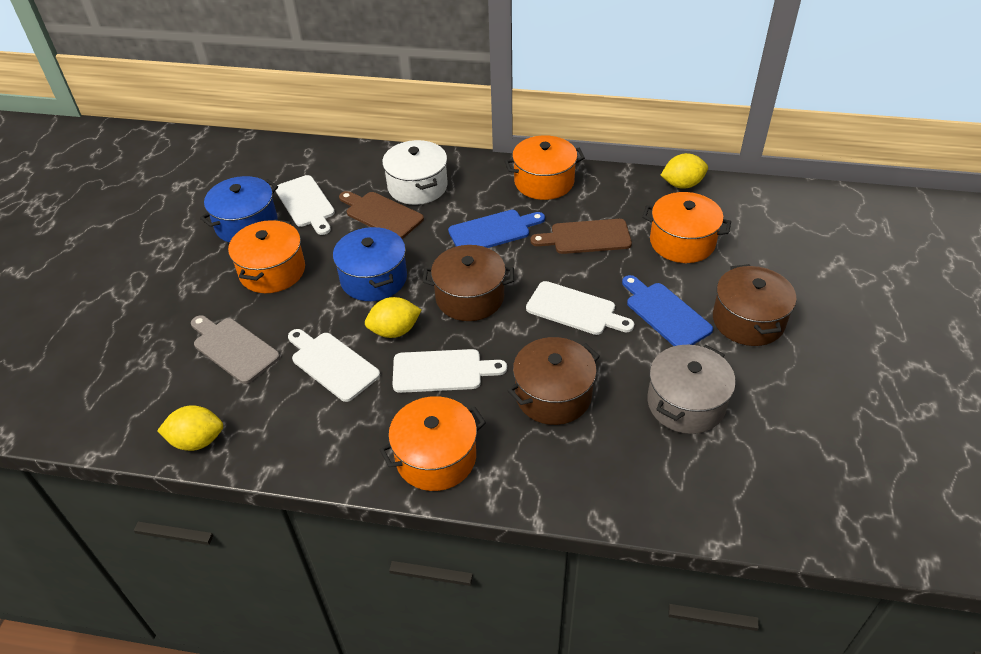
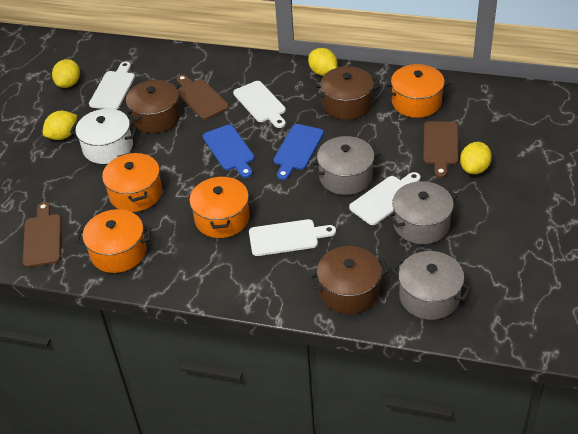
blue pot: 2 -> 0
brown cutting board: 2 -> 3
grey cutting board: 1 -> 0
grey pot: 1 -> 3
yellow lemon: 3 -> 4

